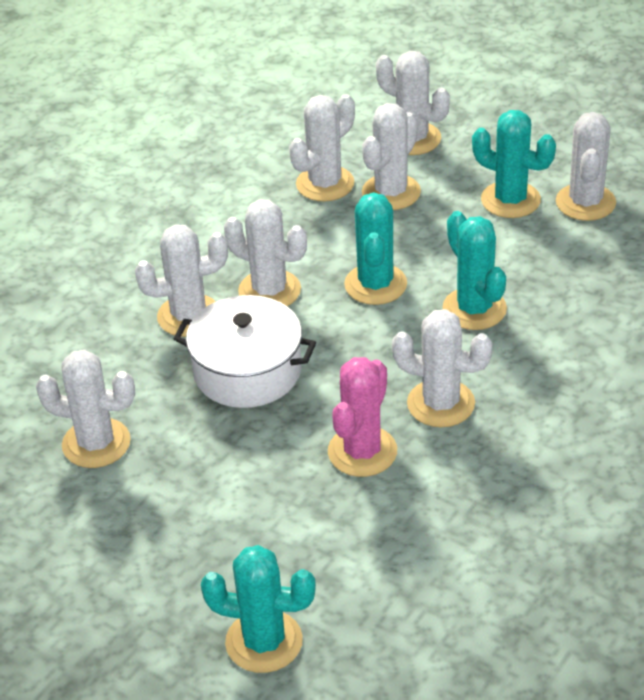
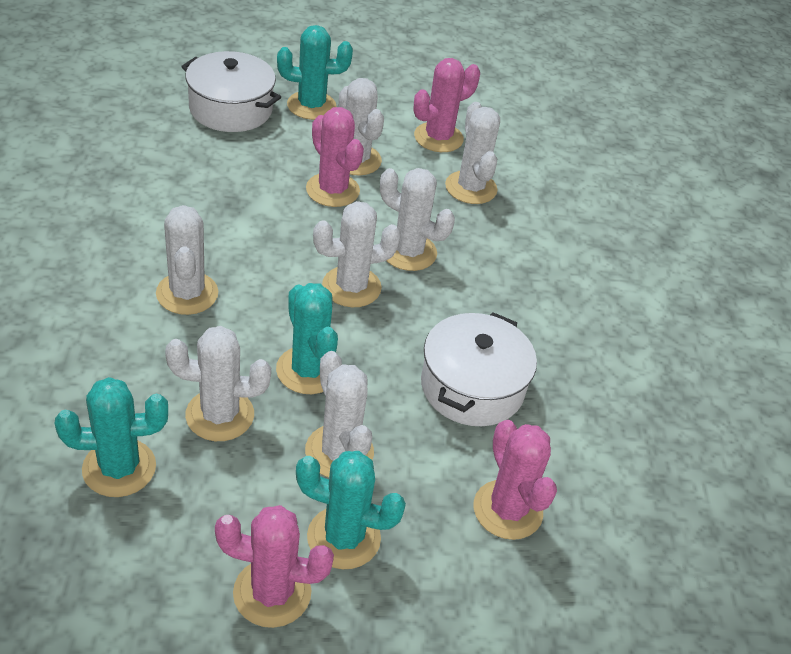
pink cactus: 1 -> 4
white cactus: 8 -> 7
white pot: 1 -> 2

